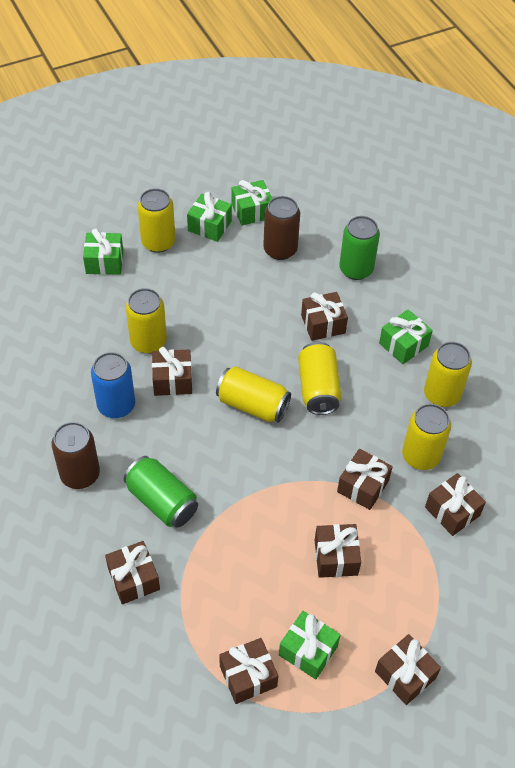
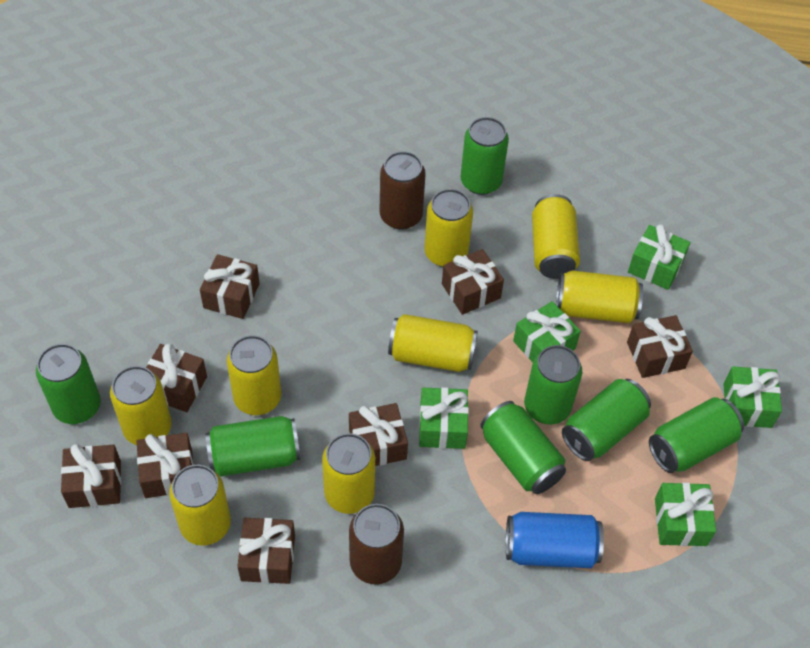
green can: 2 -> 7
yellow can: 6 -> 8

